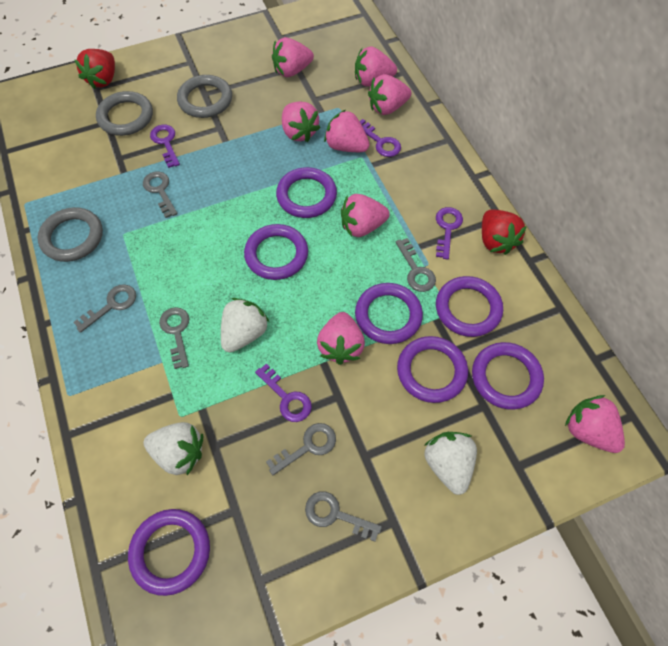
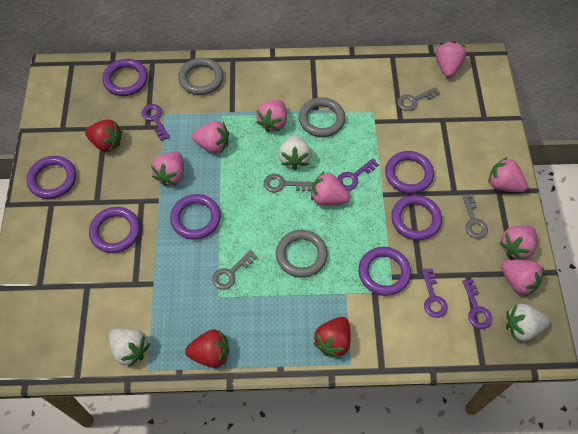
grey key: 6 -> 4
red strawberry: 2 -> 3

